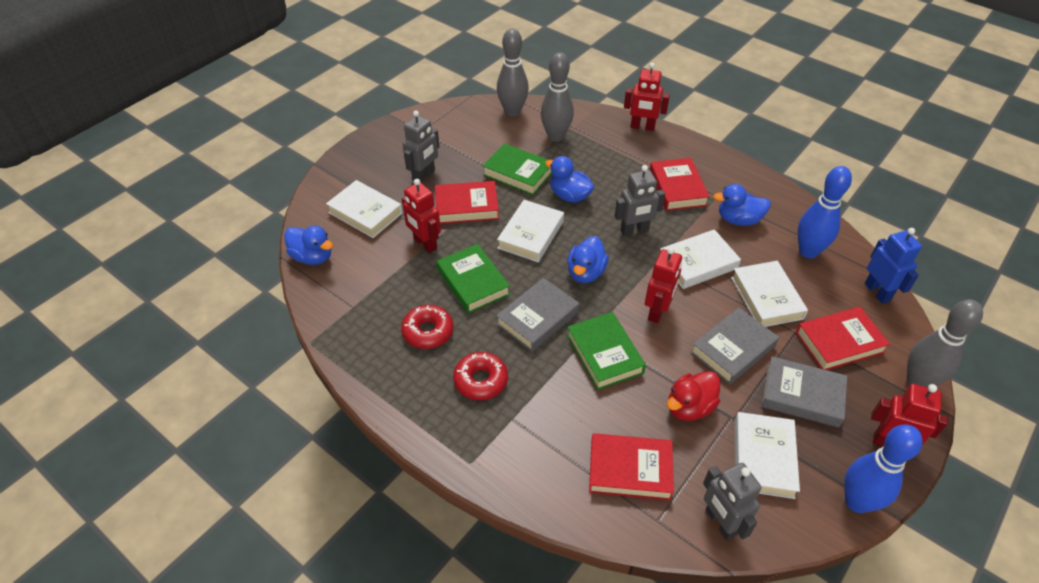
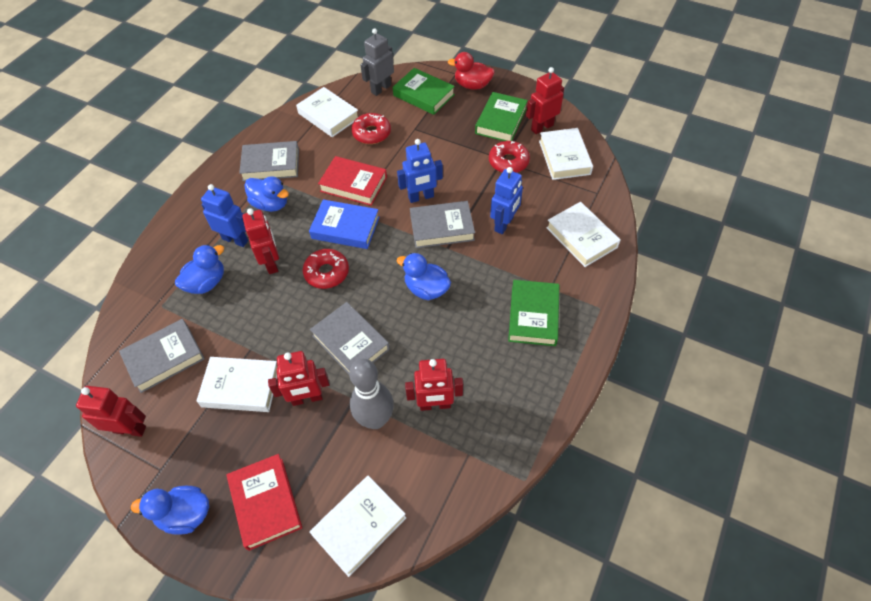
blue book: 0 -> 1
blue bowling pin: 2 -> 0
blue robot: 1 -> 3
grey book: 3 -> 4
grey bowling pin: 3 -> 1
grey robot: 3 -> 1
red book: 4 -> 2
red donut: 2 -> 3
red robot: 4 -> 5

